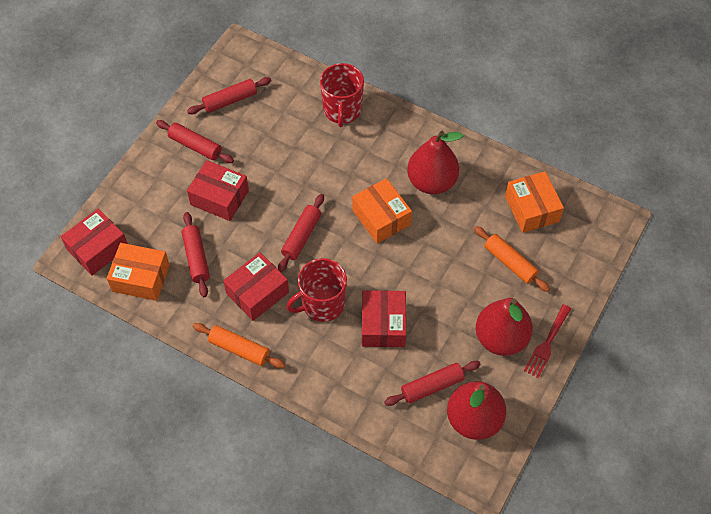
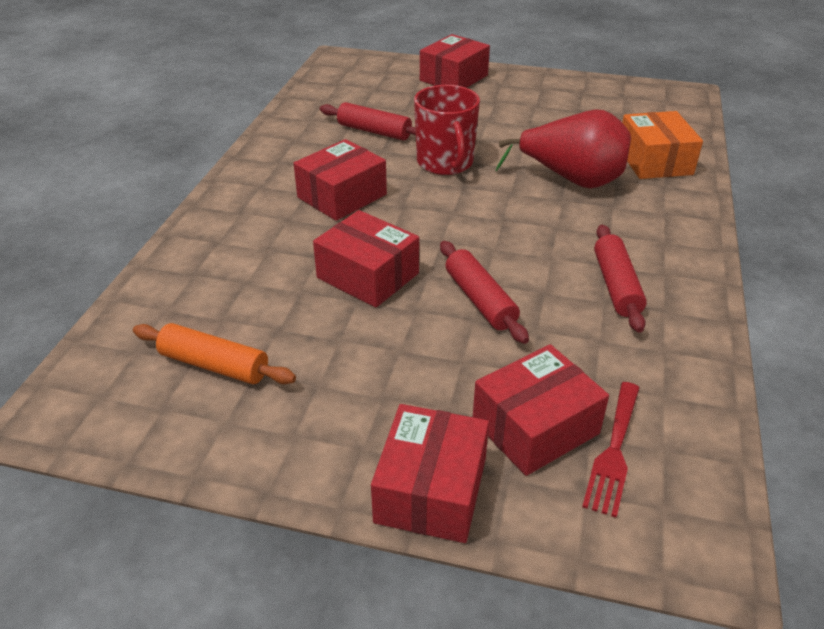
orange box: 3 -> 1
orange rolling pin: 2 -> 1
red box: 4 -> 5
red mug: 2 -> 1
red pear: 3 -> 1
red rolling pin: 5 -> 3

